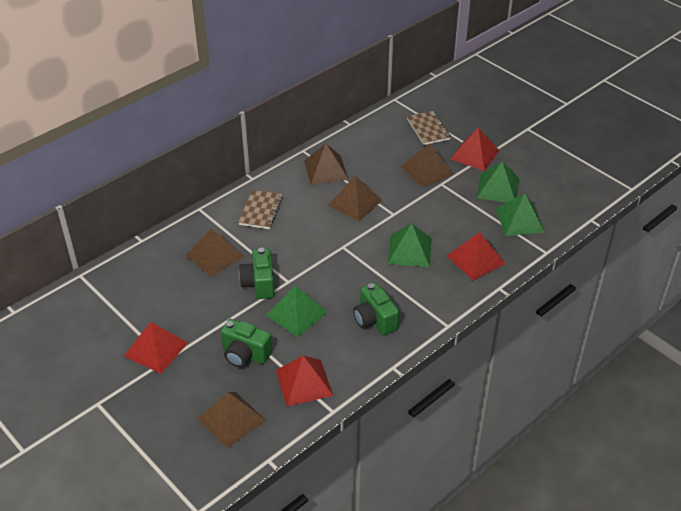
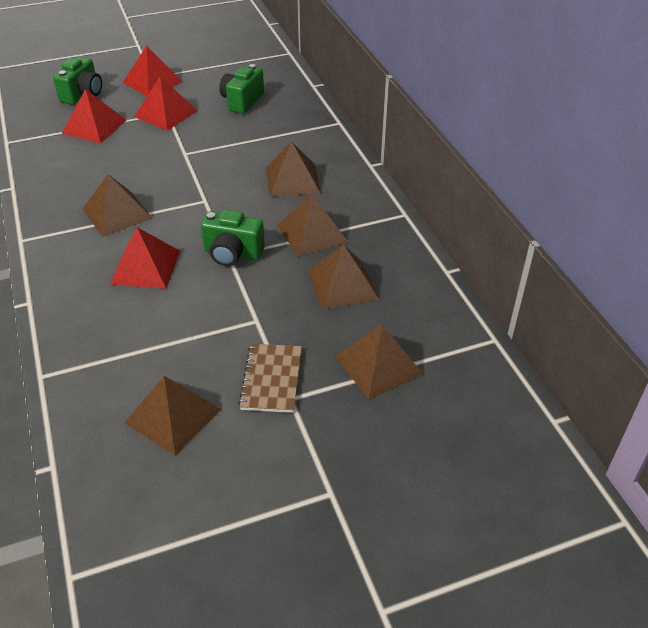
brown notebook: 2 -> 1
brown pyramid: 5 -> 6
green pyramid: 4 -> 0

